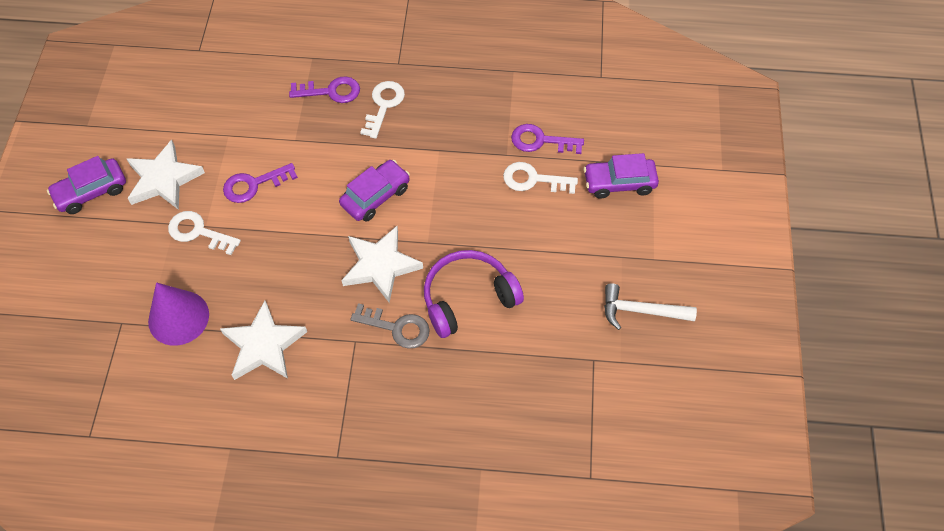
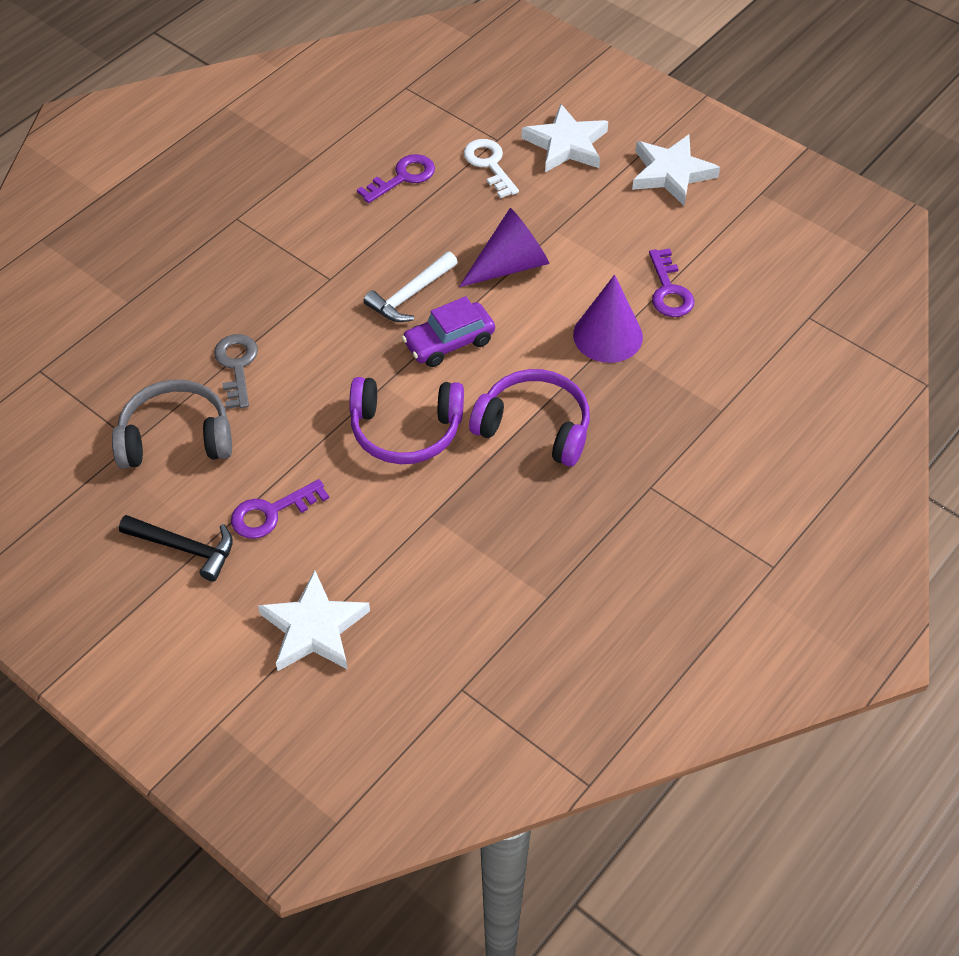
black hammer: 0 -> 1
grey headphones: 0 -> 1
purple car: 3 -> 1
purple cone: 1 -> 2
purple headphones: 1 -> 2
white key: 3 -> 1

